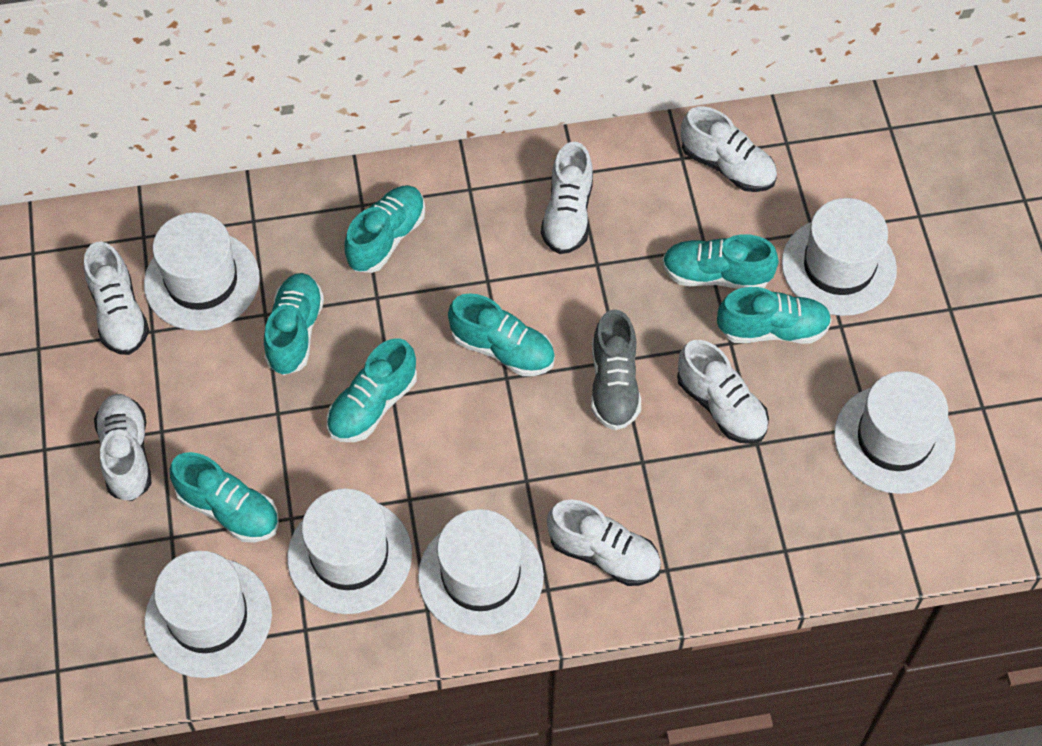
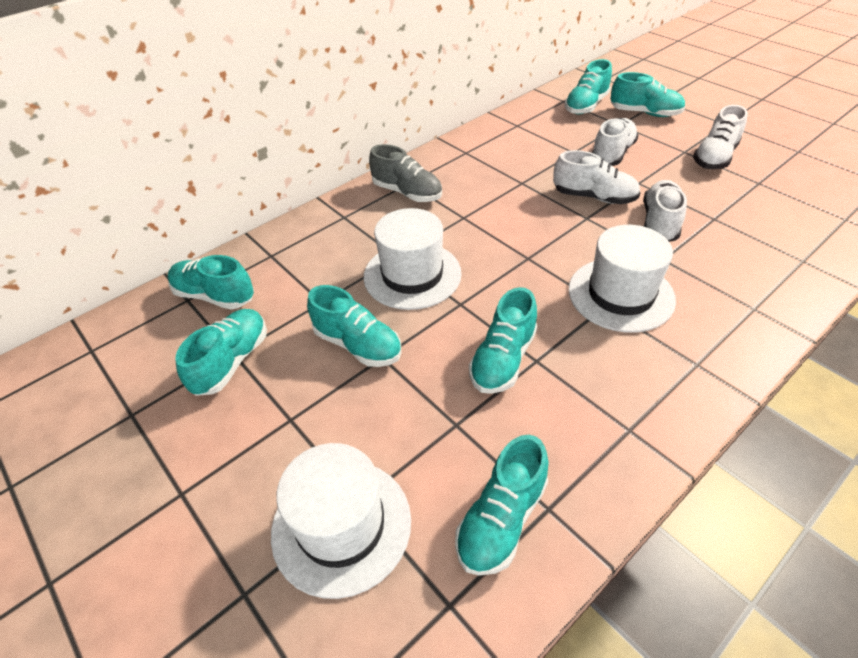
white hat: 6 -> 3
white shoe: 6 -> 4

